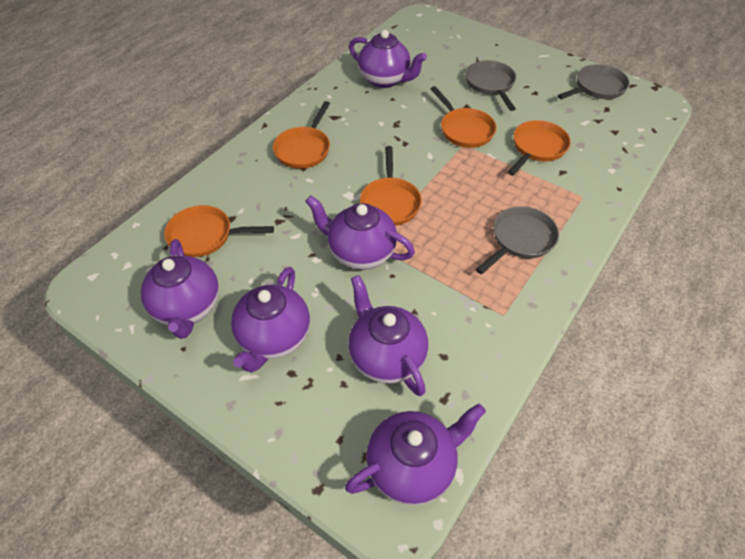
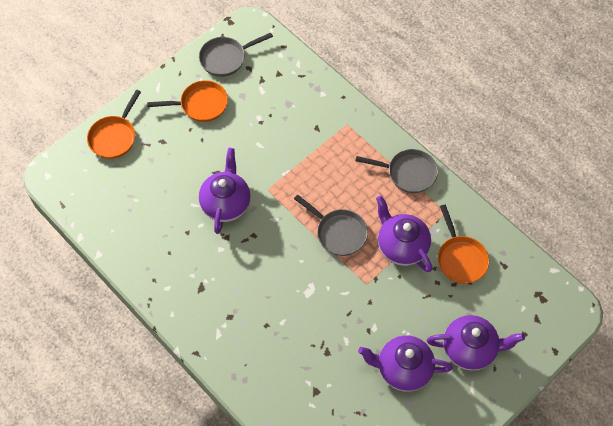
orange pan: 5 -> 3
purple teapot: 6 -> 4

